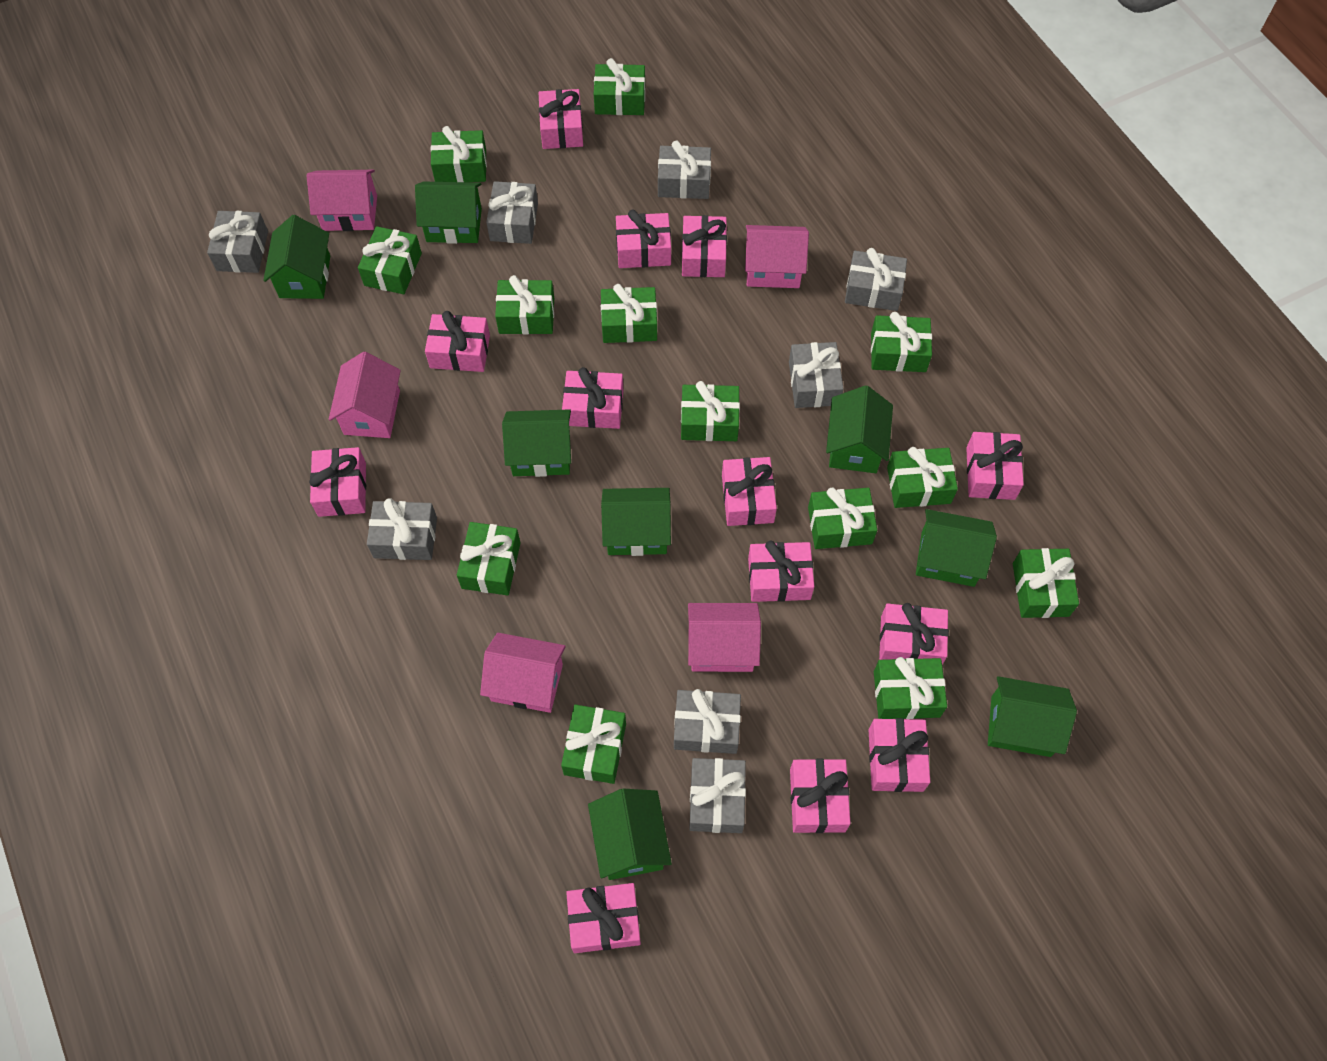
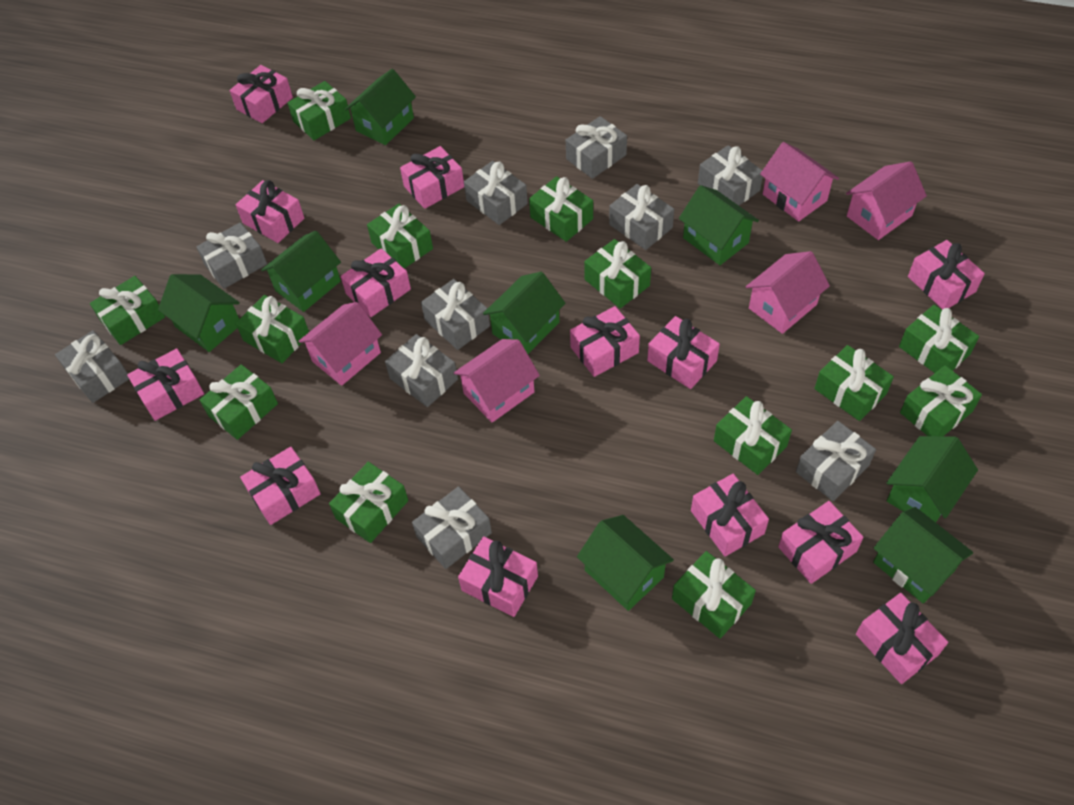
grey gift: 8 -> 10

